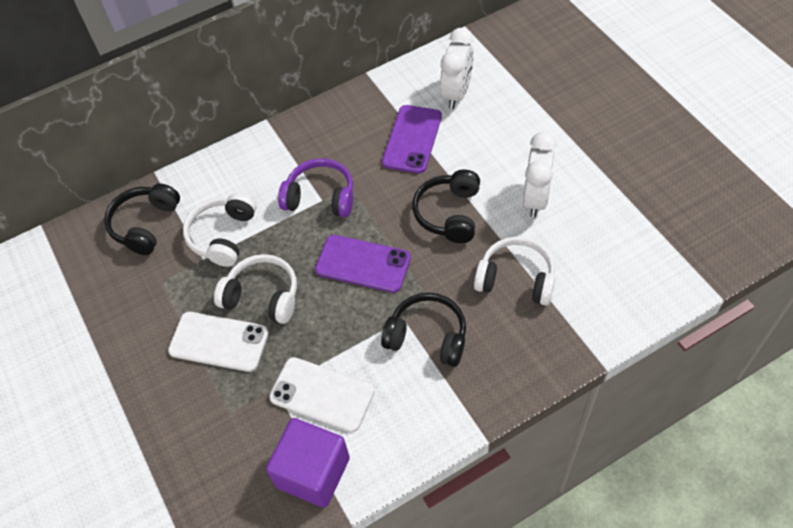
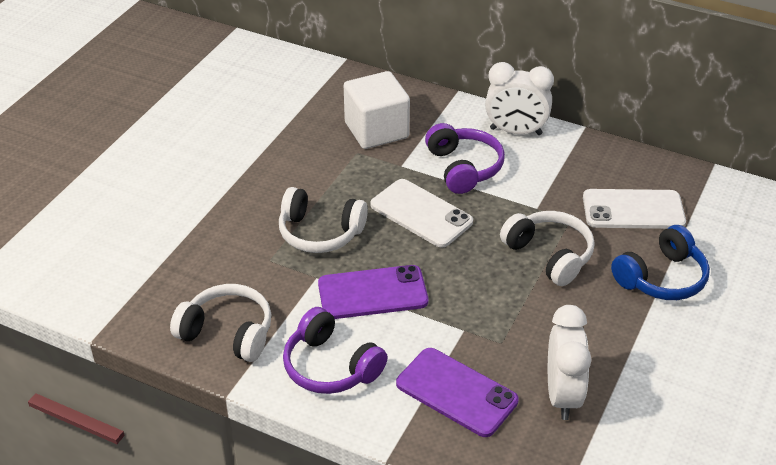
black headphones: 3 -> 0
blue headphones: 0 -> 1
purple cube: 1 -> 0
purple headphones: 1 -> 2
white cube: 0 -> 1

